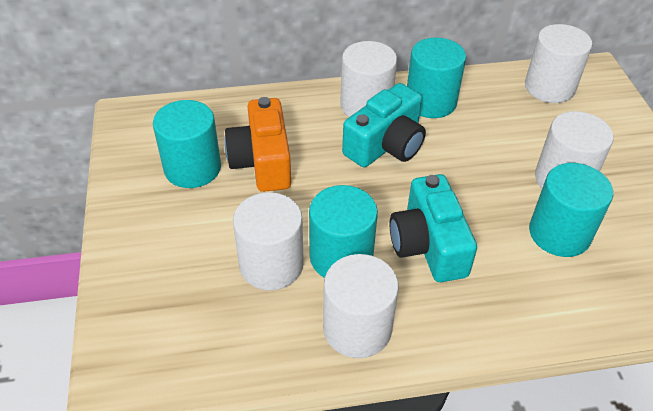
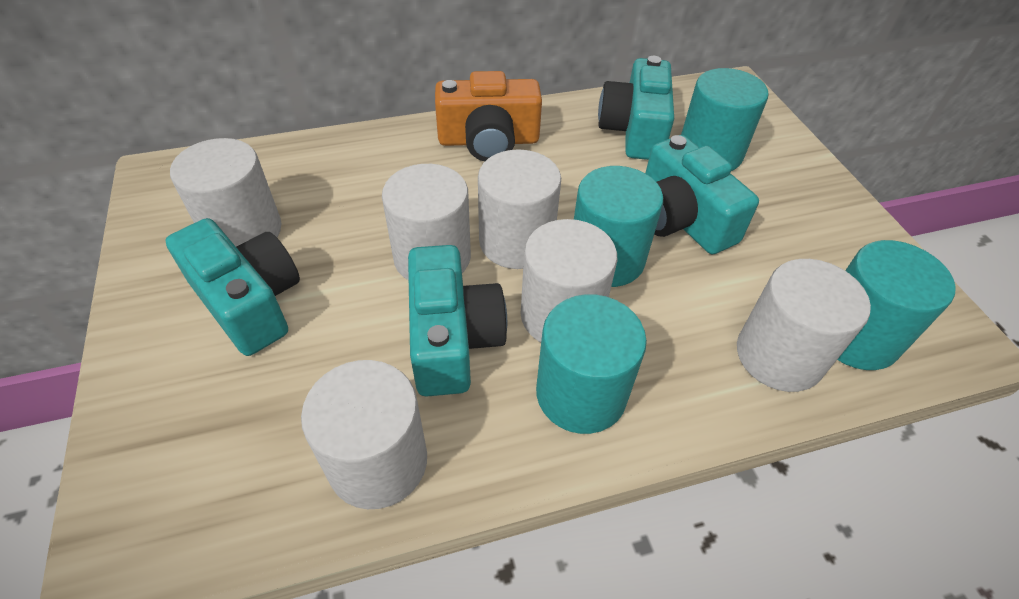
turquoise camera: 2 -> 4
white cylinder: 5 -> 6

